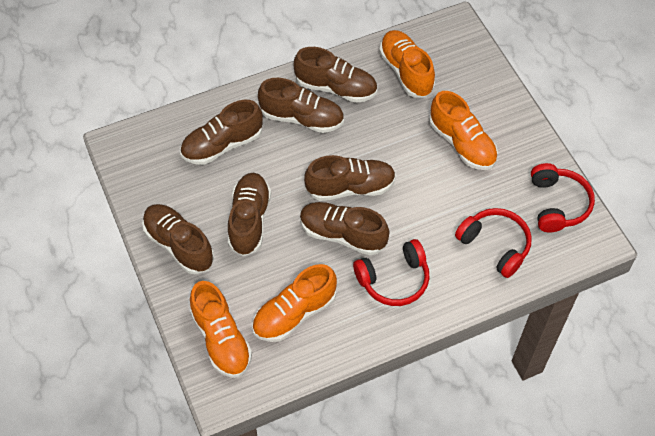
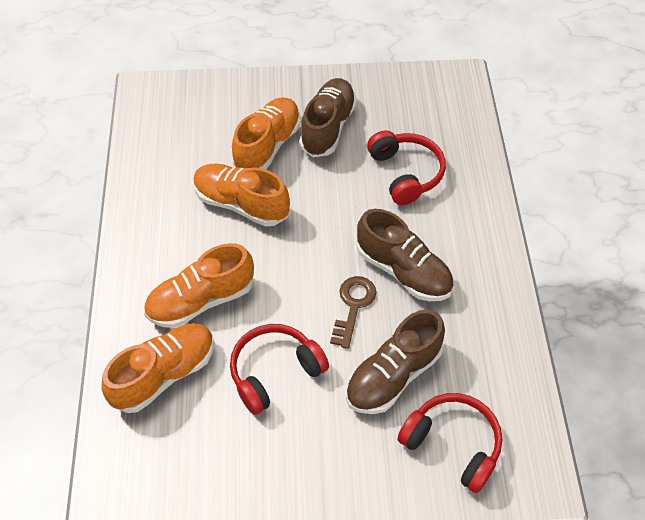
brown key: 0 -> 1
brown shoe: 7 -> 3

